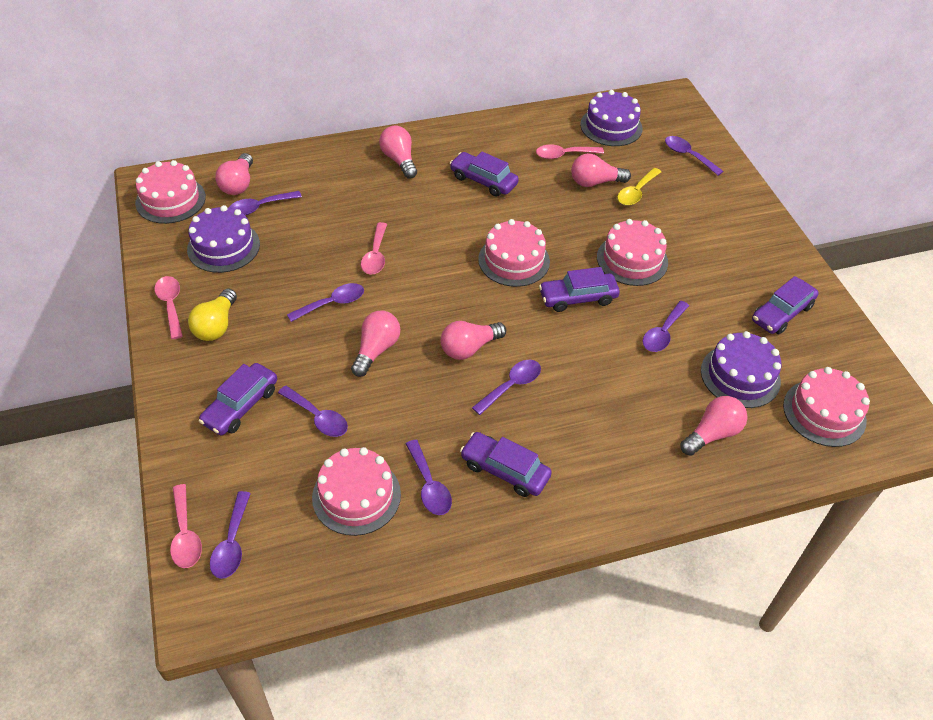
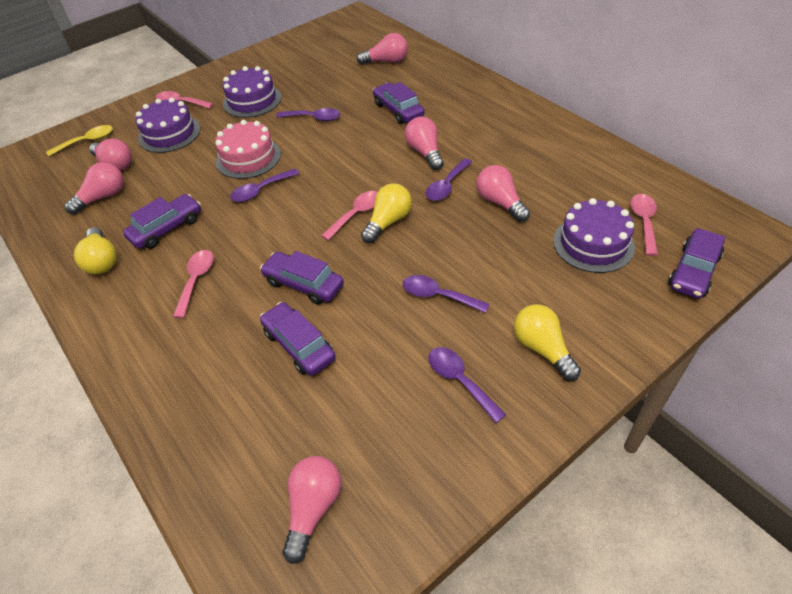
pink cake: 5 -> 1
purple spoon: 8 -> 5
yellow light bulb: 1 -> 3

